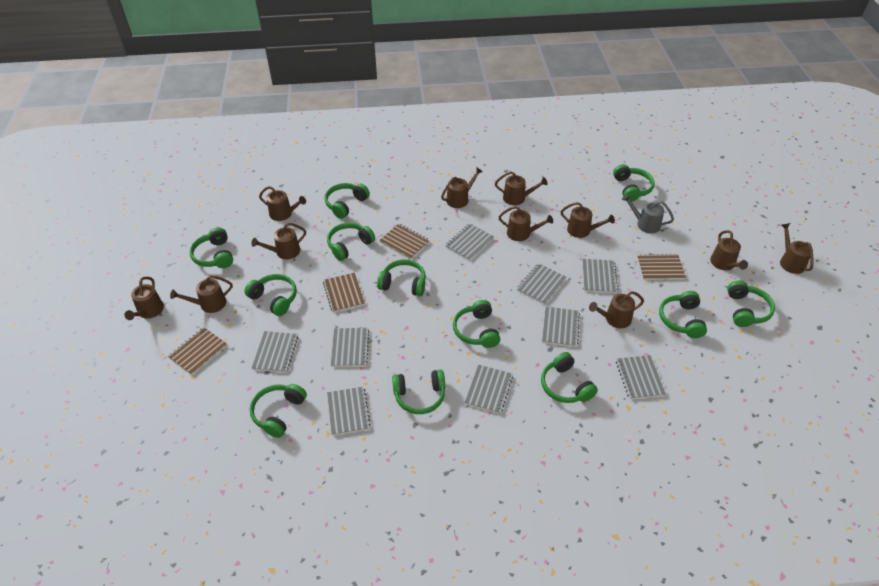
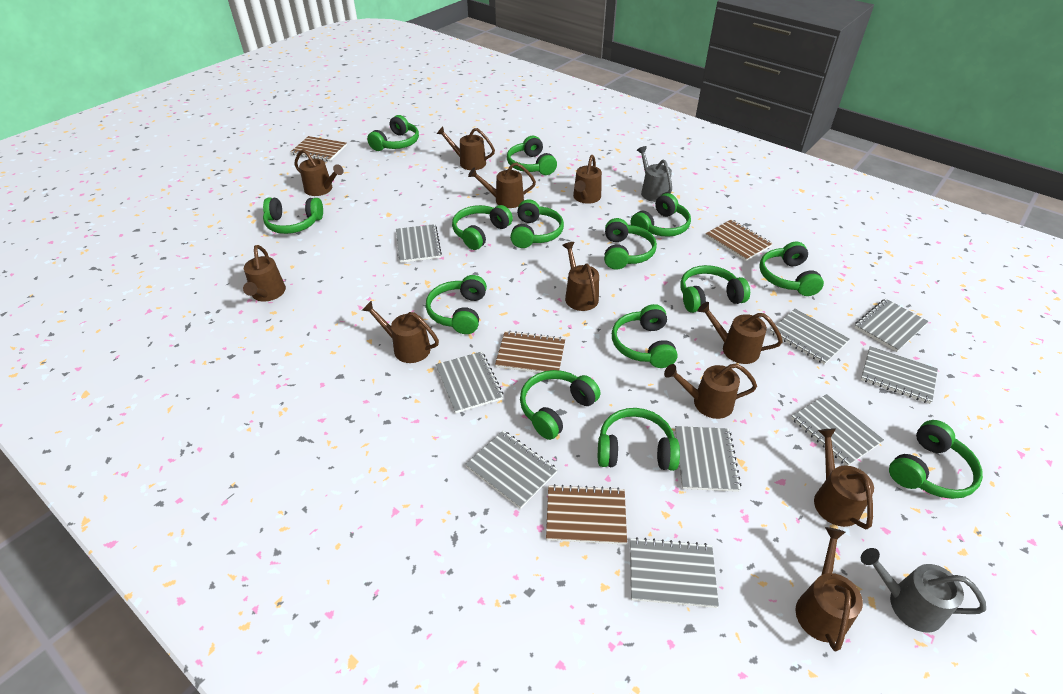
green headphones: 12 -> 14
grey watering can: 1 -> 2

